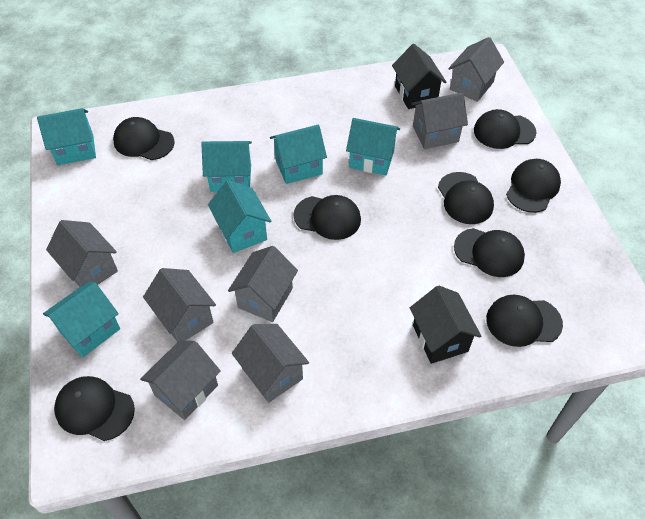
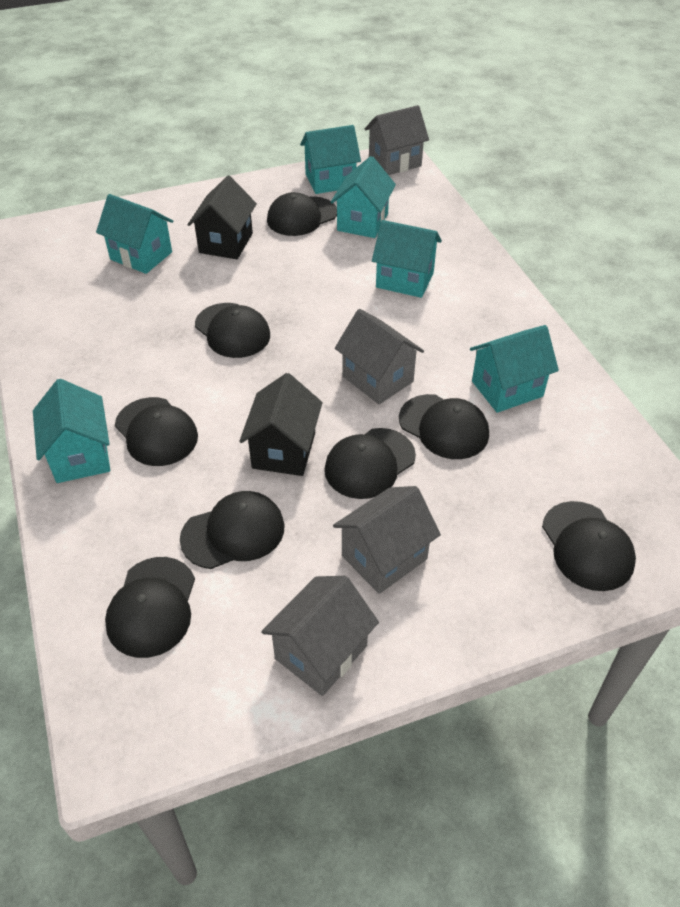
grey house: 7 -> 4

